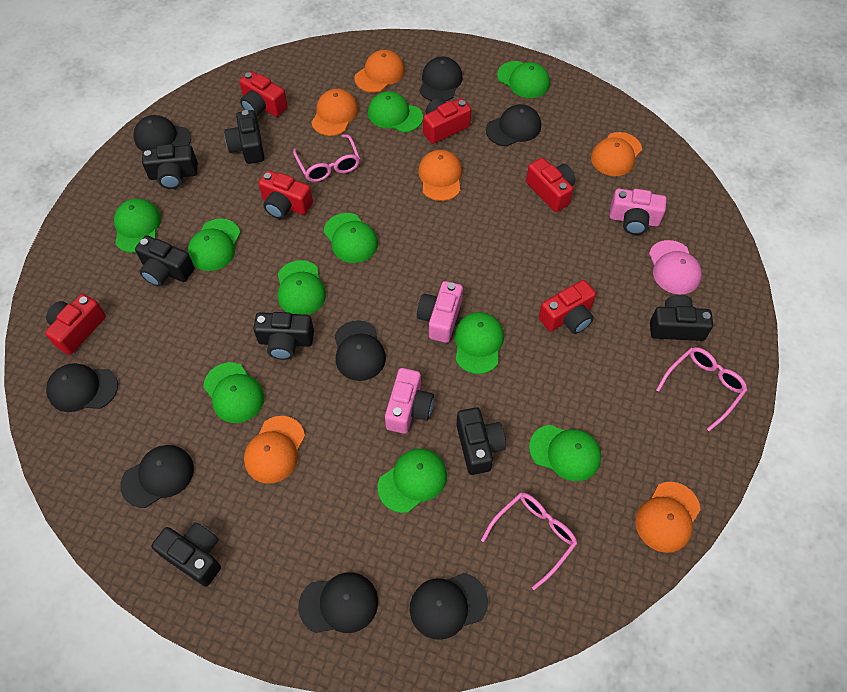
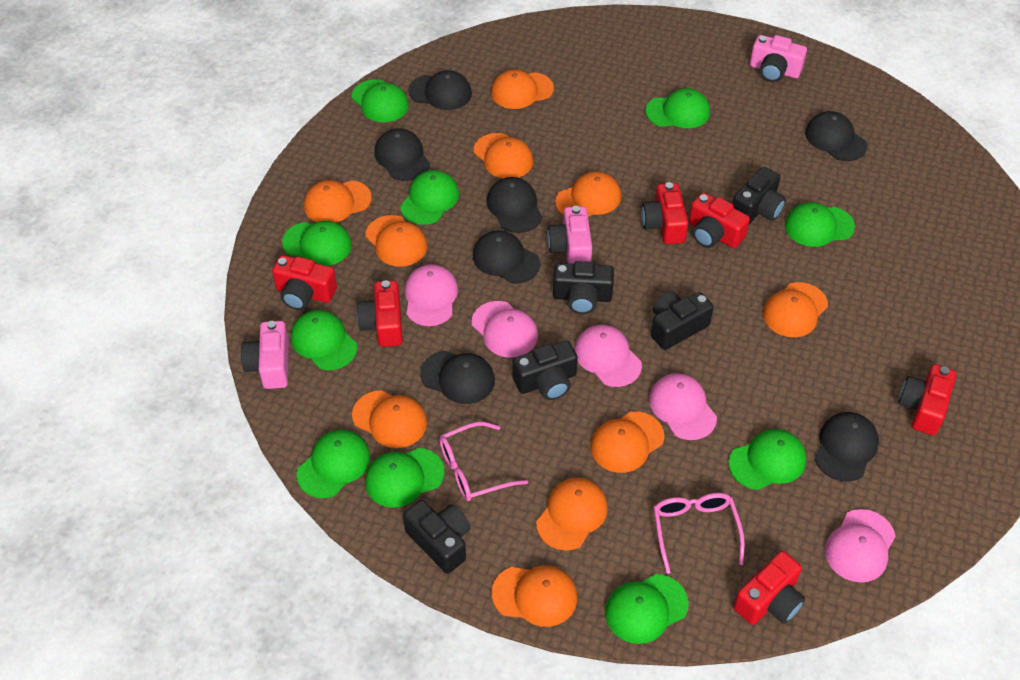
black camera: 7 -> 5
black cap: 8 -> 7
orange cap: 6 -> 10
pink cap: 1 -> 5
pink glasses: 3 -> 2

